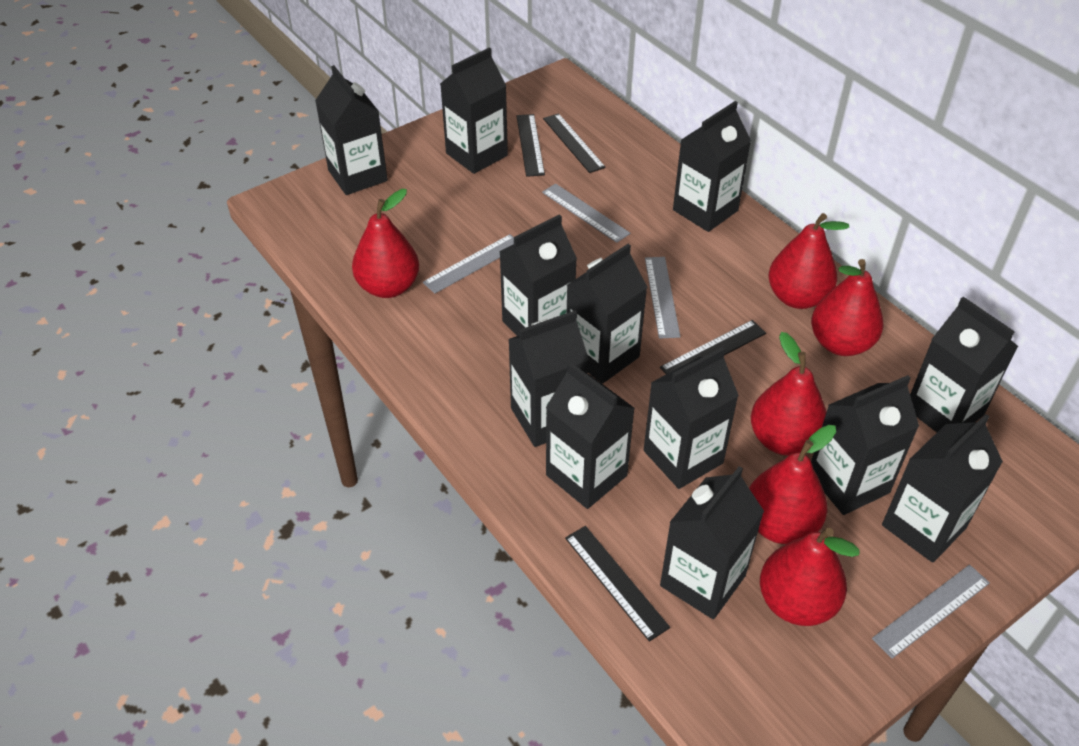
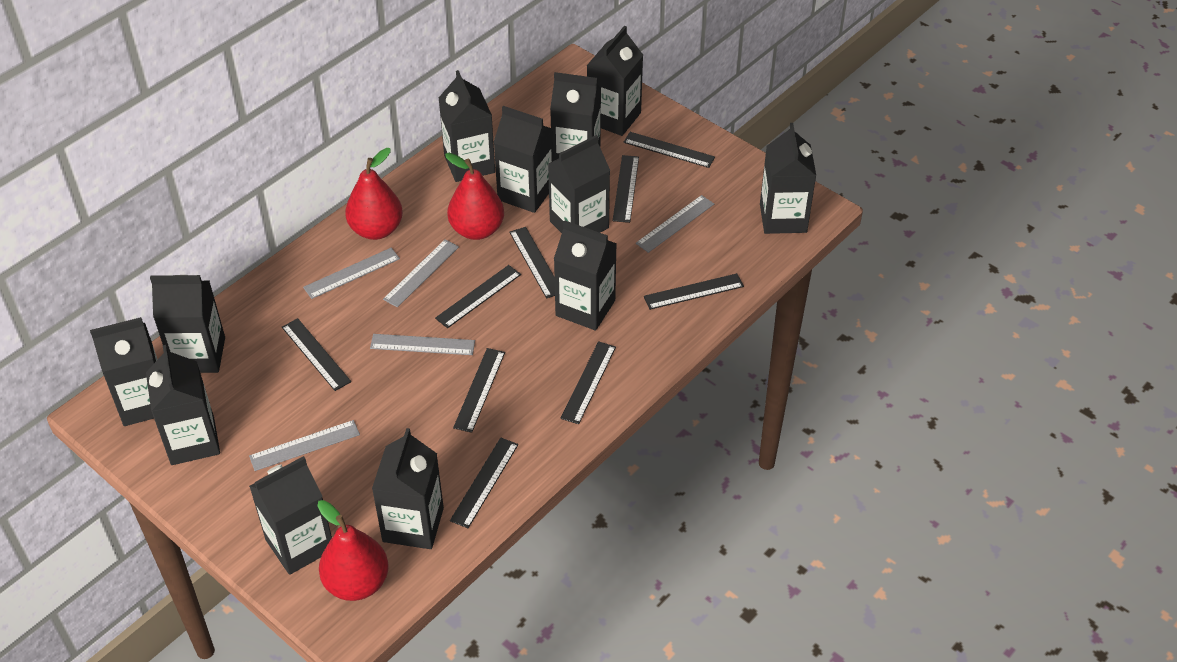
black ruler: 4 -> 9
grey ruler: 4 -> 5
red pear: 6 -> 3

